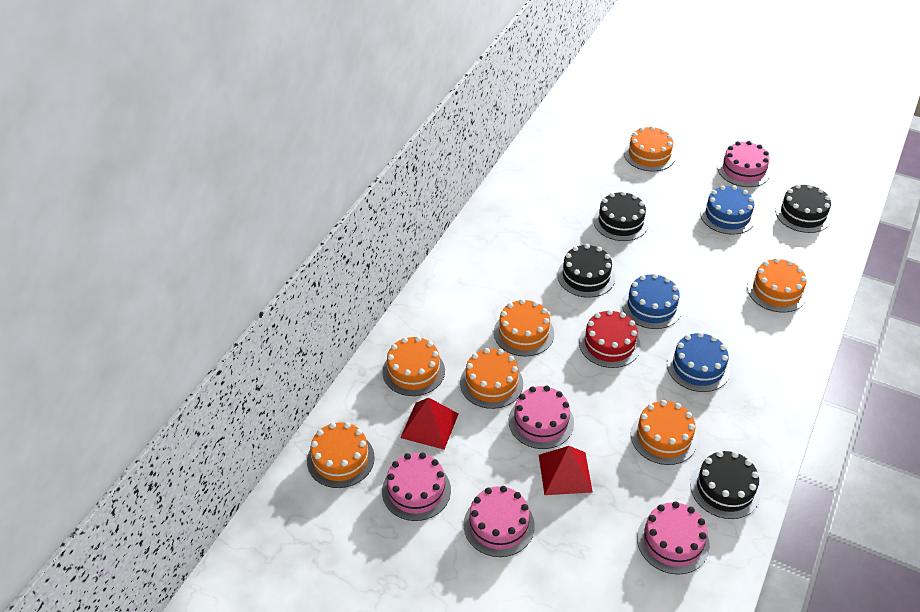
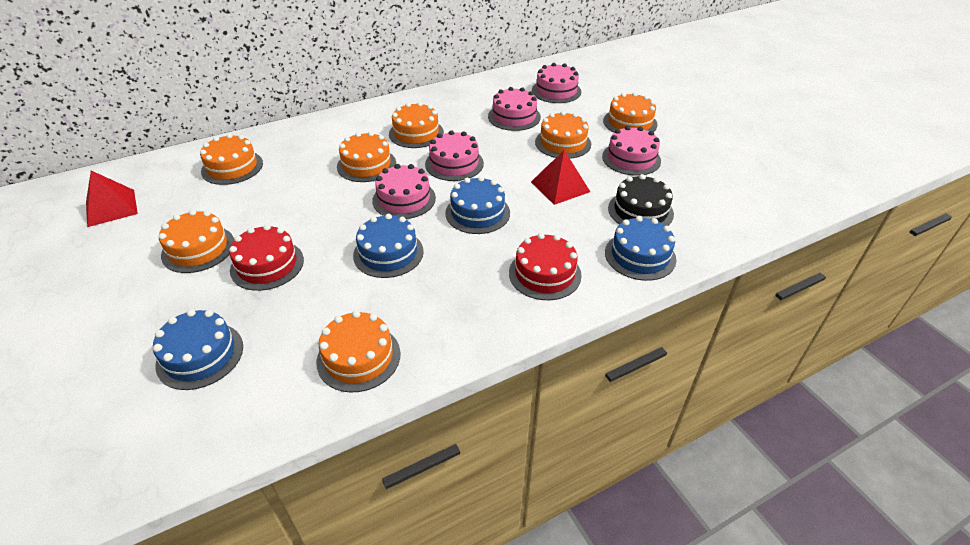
black cake: 4 -> 1
blue cake: 3 -> 4
red cake: 1 -> 2

